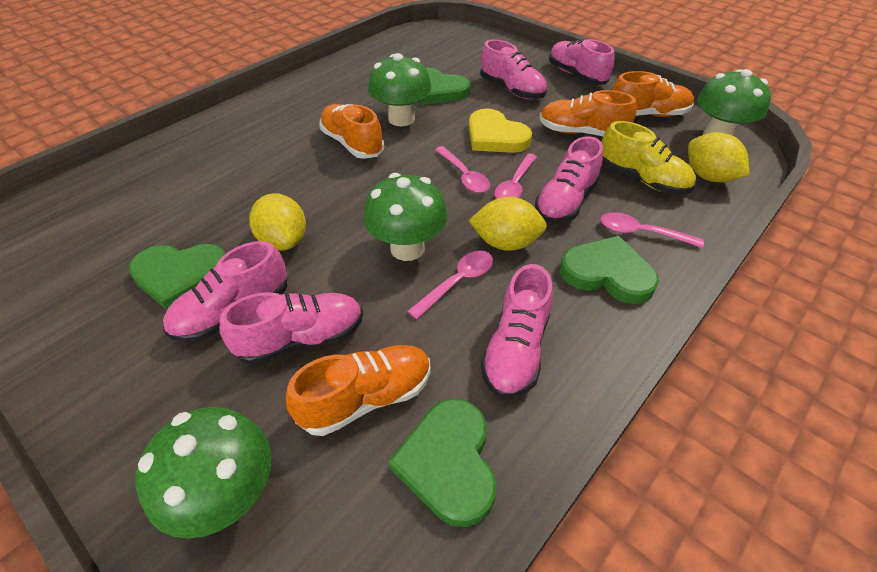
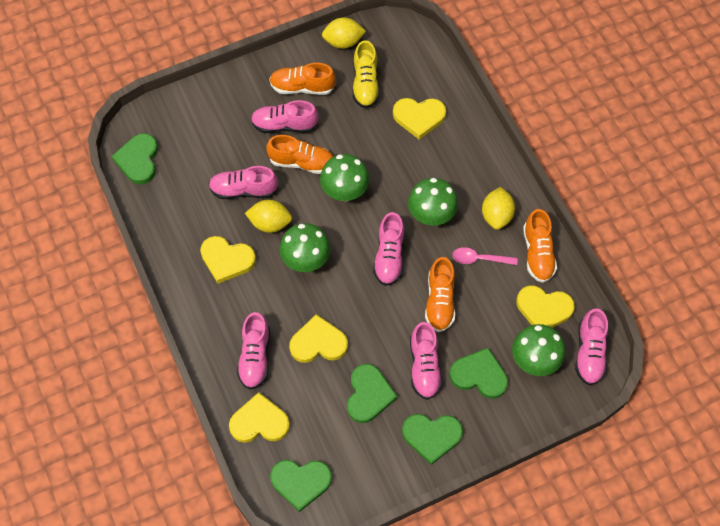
green heart: 4 -> 5
pink spoon: 4 -> 1
yellow heart: 1 -> 5

